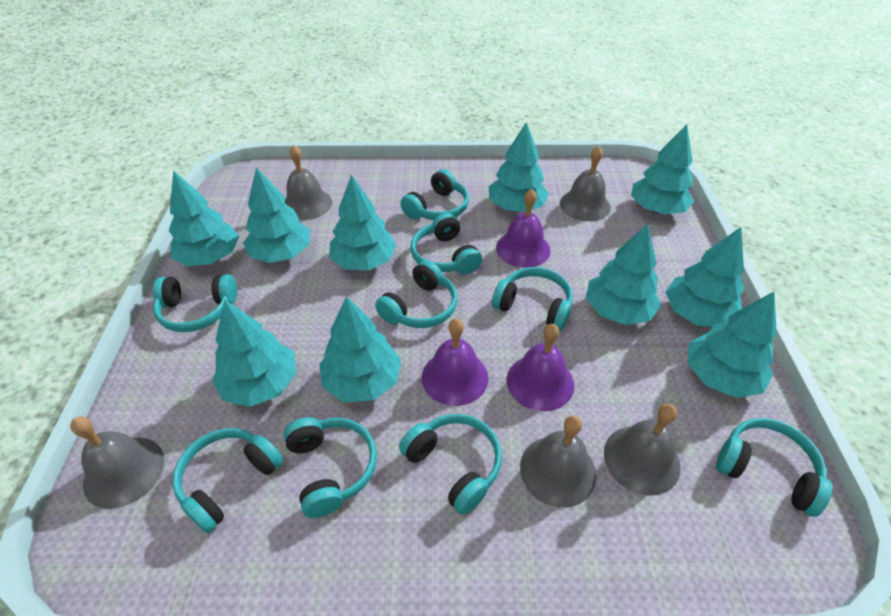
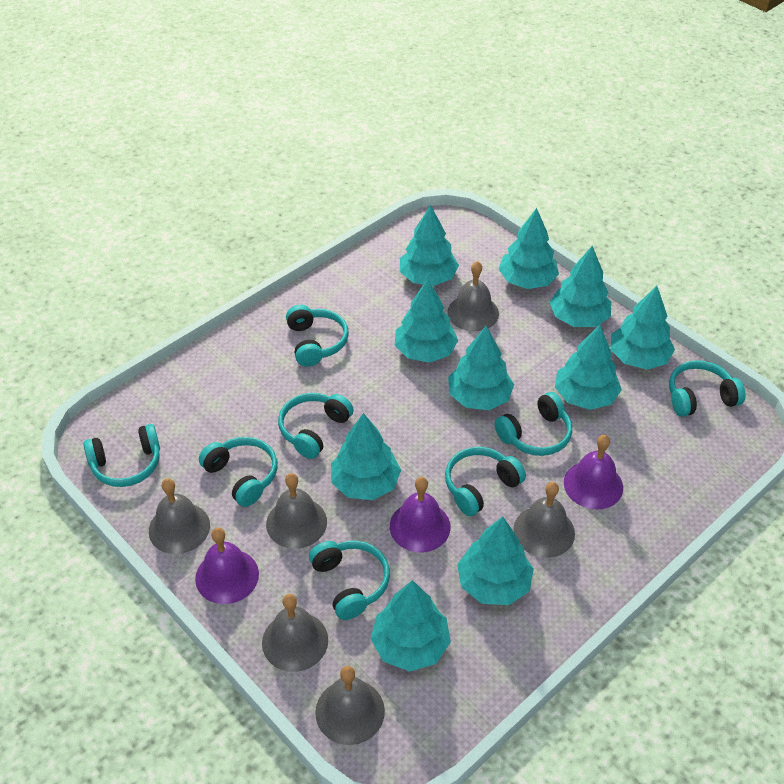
grey bell: 5 -> 6
turquoise headphones: 9 -> 8

